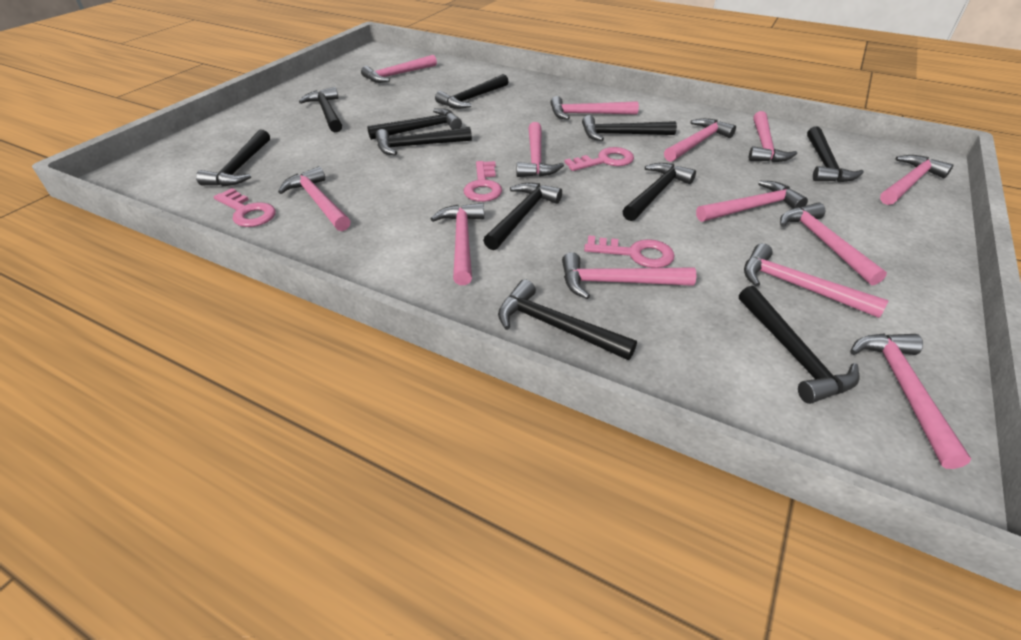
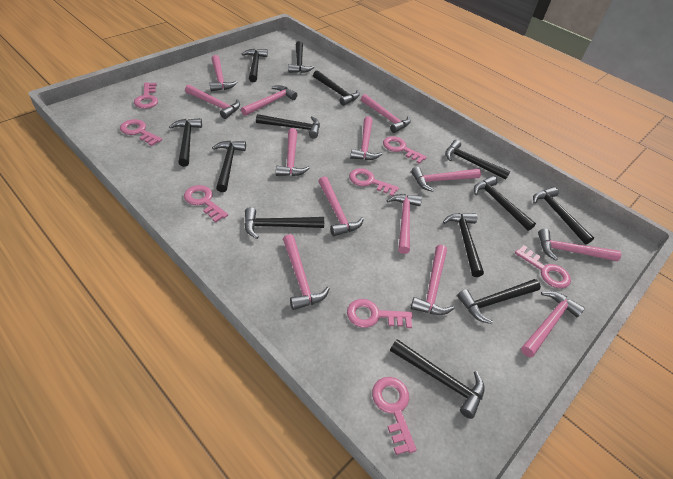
black hammer: 11 -> 13
pink key: 4 -> 8

